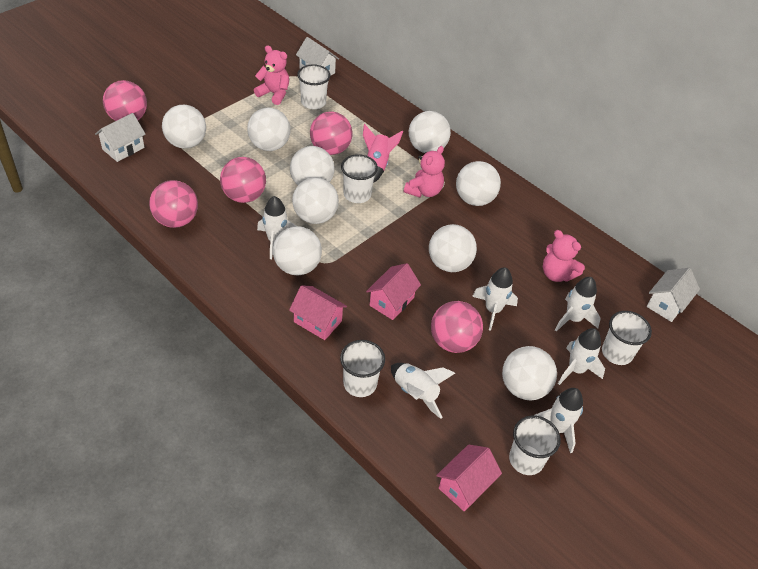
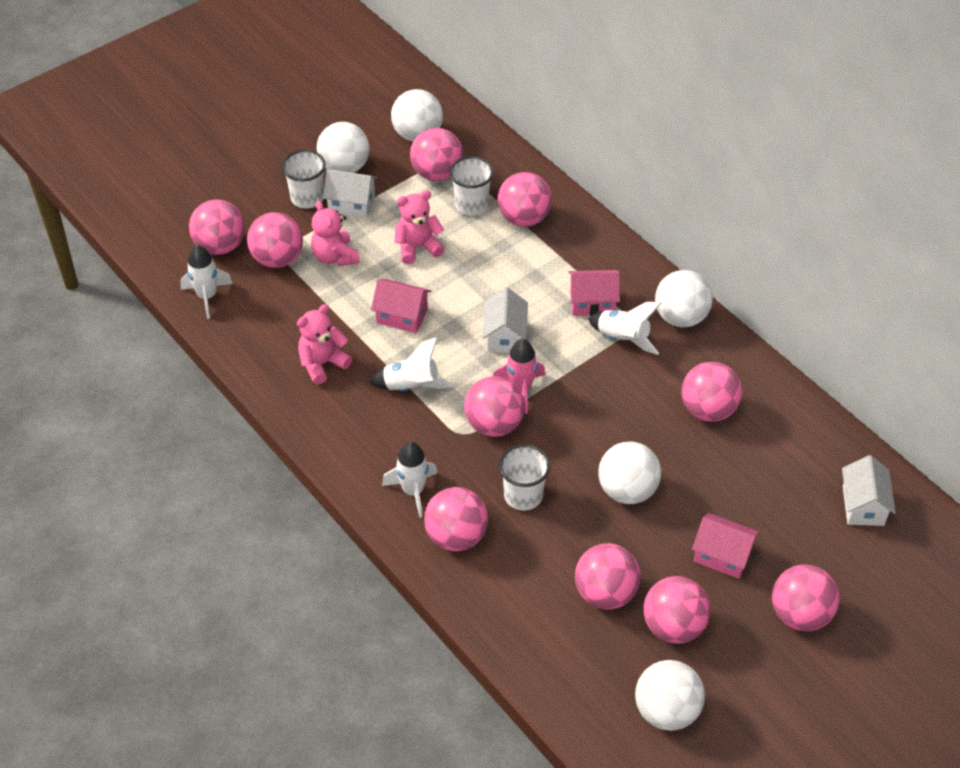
pink ball: 5 -> 10
white ball: 9 -> 5
white cup: 5 -> 3
white rocket: 6 -> 4

